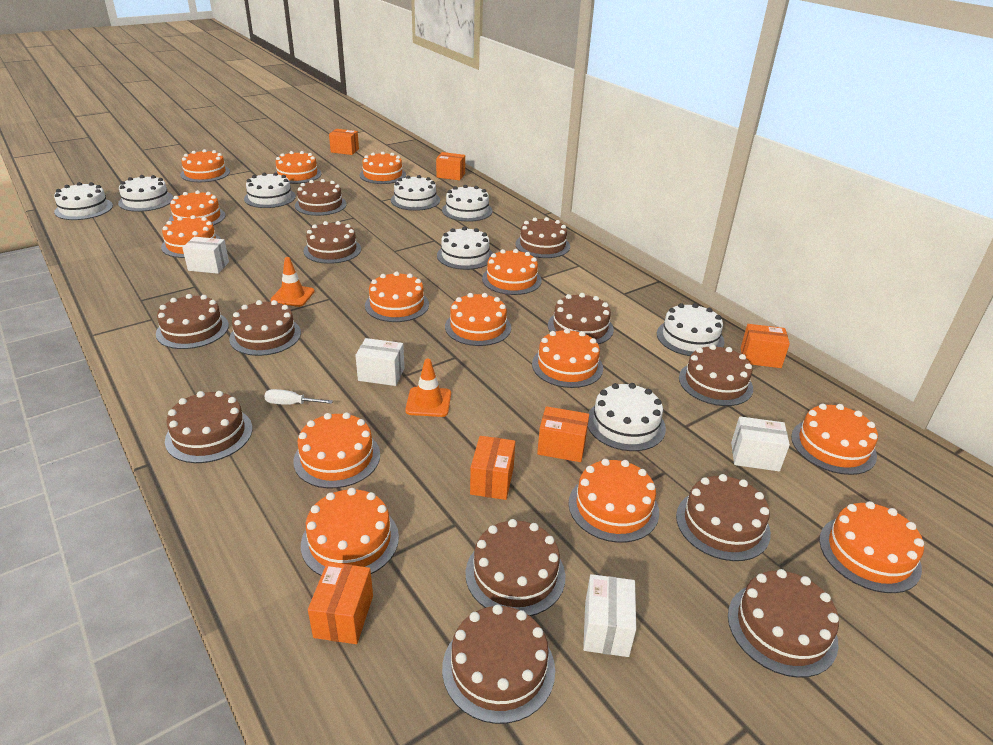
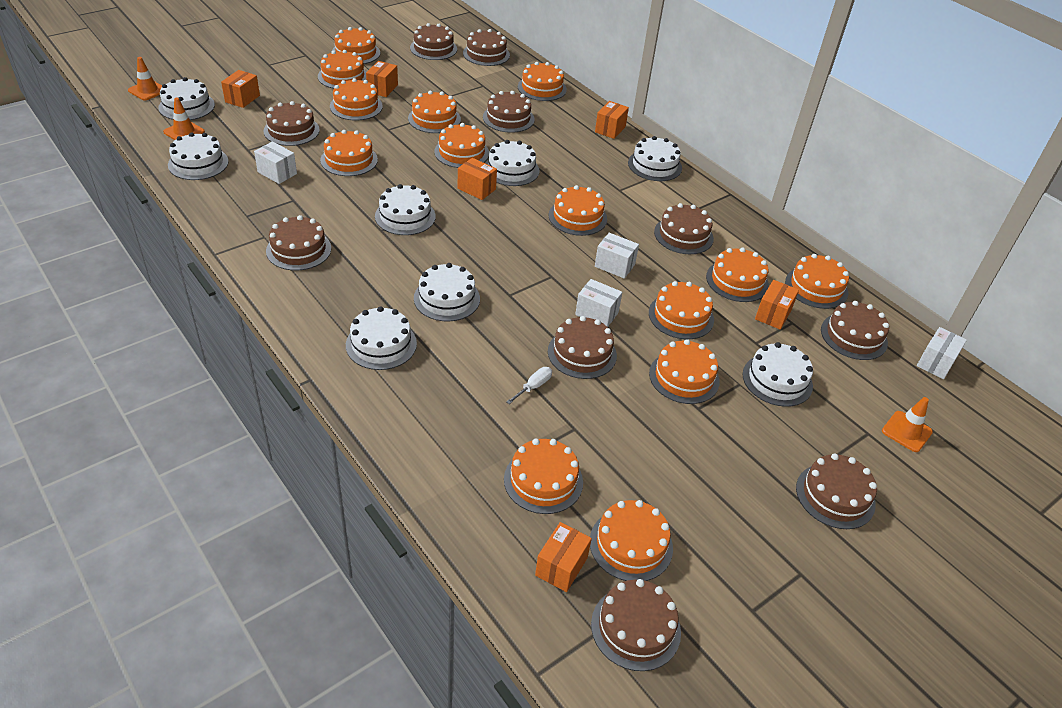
brown cake: 12 -> 10
orange traffic cone: 2 -> 3

